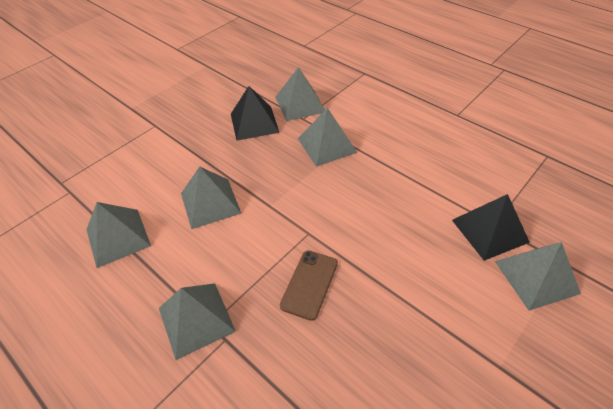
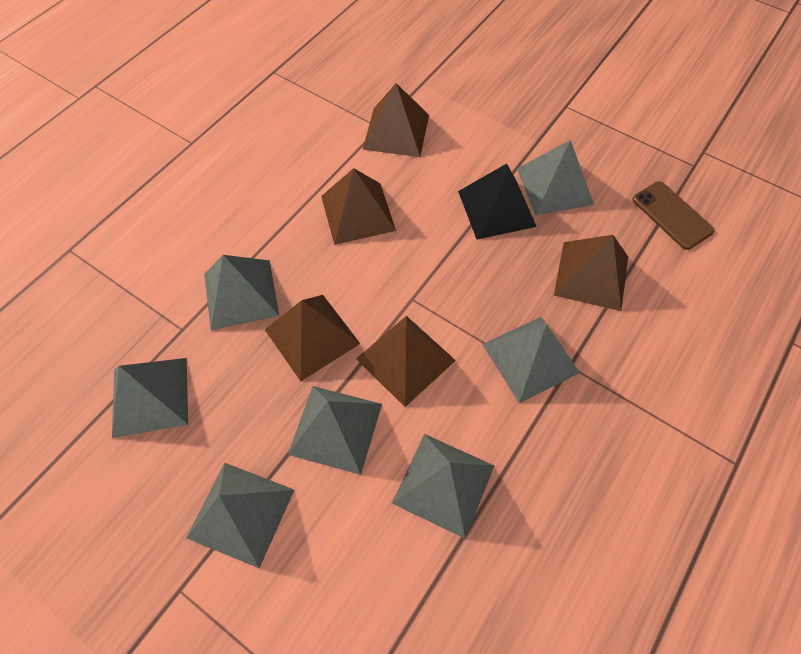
black pyramid: 2 -> 1
brown pyramid: 0 -> 5
grey pyramid: 6 -> 7

